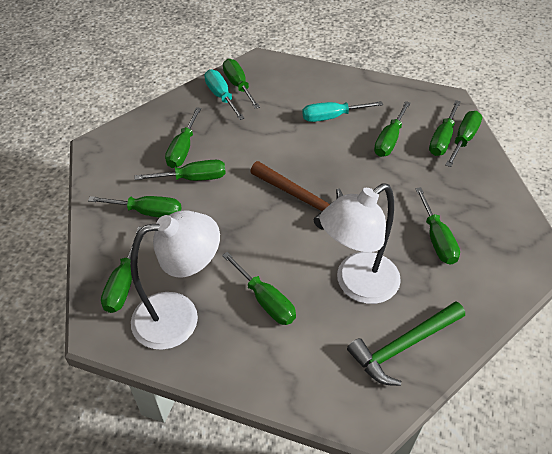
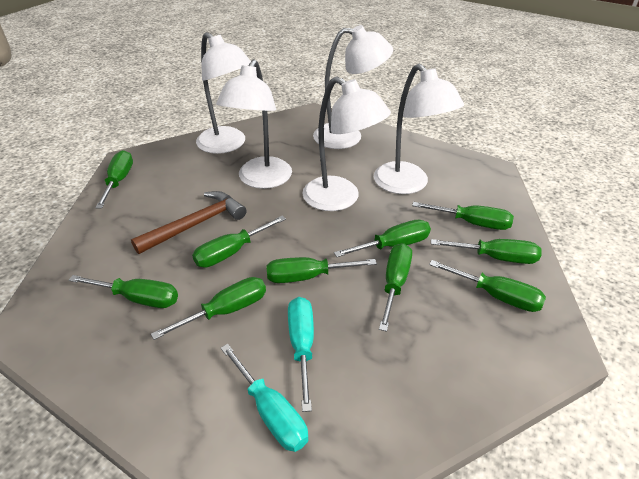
green hammer: 1 -> 0
white lamp: 2 -> 5

